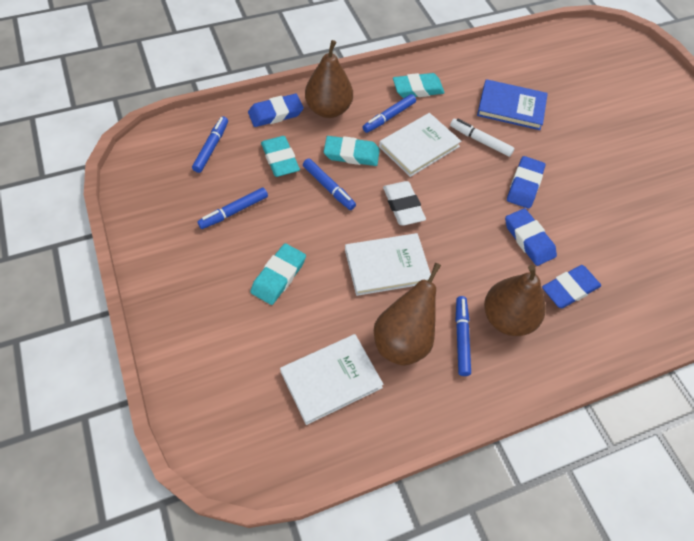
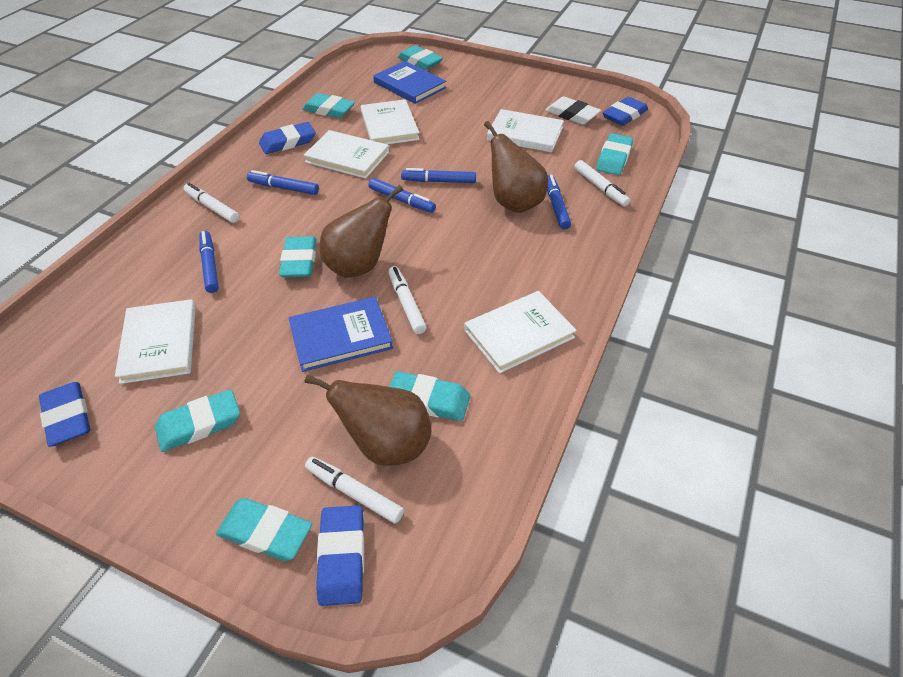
blue book: 1 -> 2
turquoise eraser: 4 -> 7
white book: 3 -> 5
white marker: 1 -> 4

